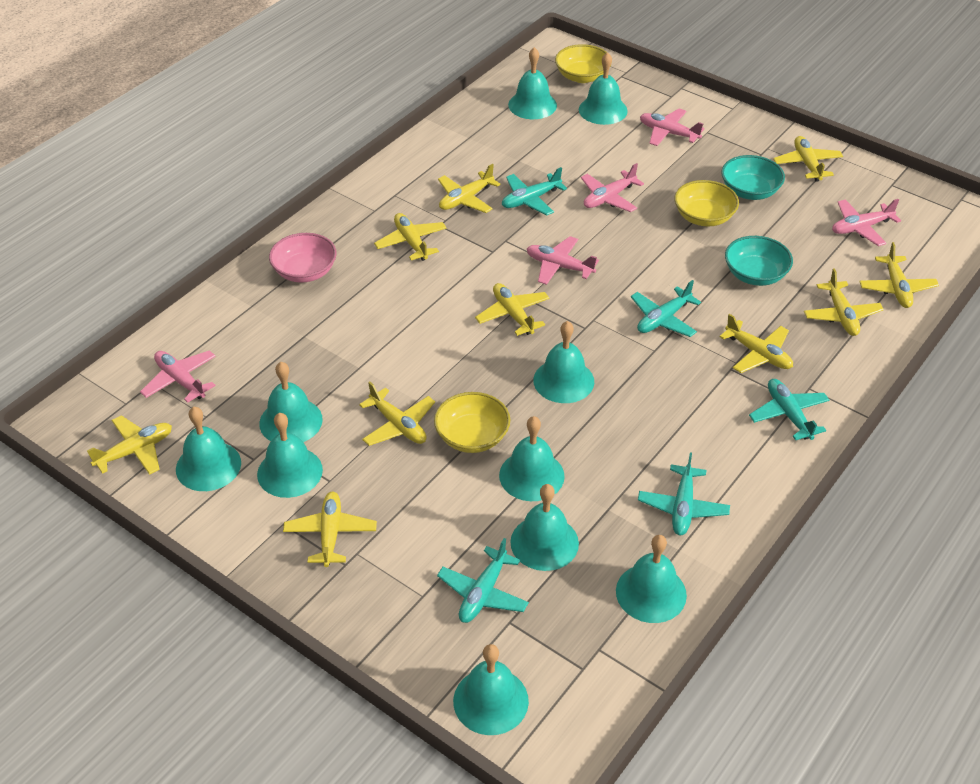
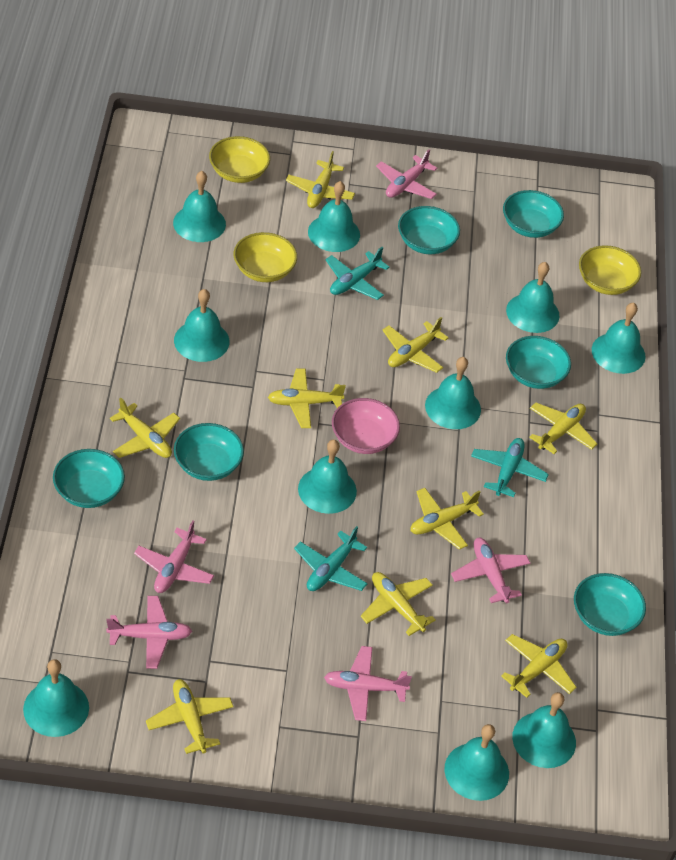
turquoise bowl: 2 -> 6
turquoise plane: 5 -> 3
yellow plane: 10 -> 9

